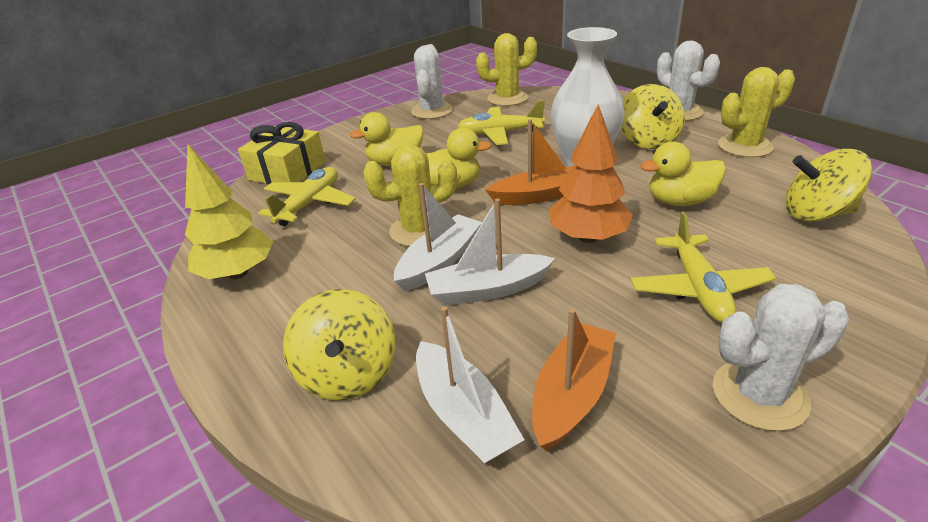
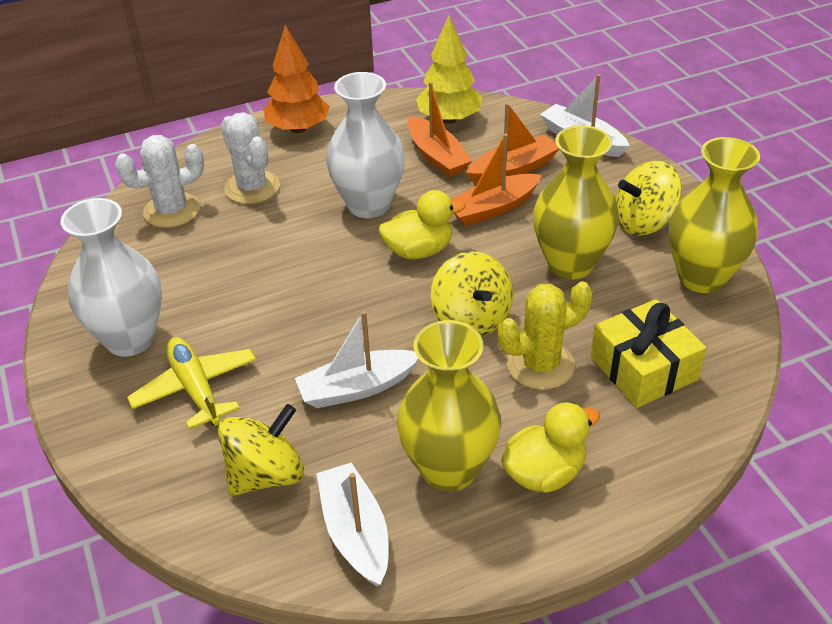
orange boat: 2 -> 3
white cactus: 3 -> 2
white vase: 1 -> 2
yellow cactus: 3 -> 1
yellow duck: 3 -> 2
yellow plane: 3 -> 1
yellow vase: 0 -> 3

